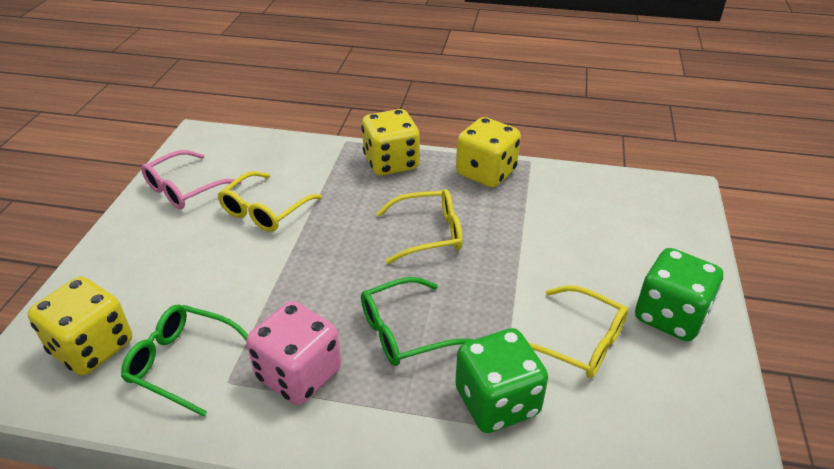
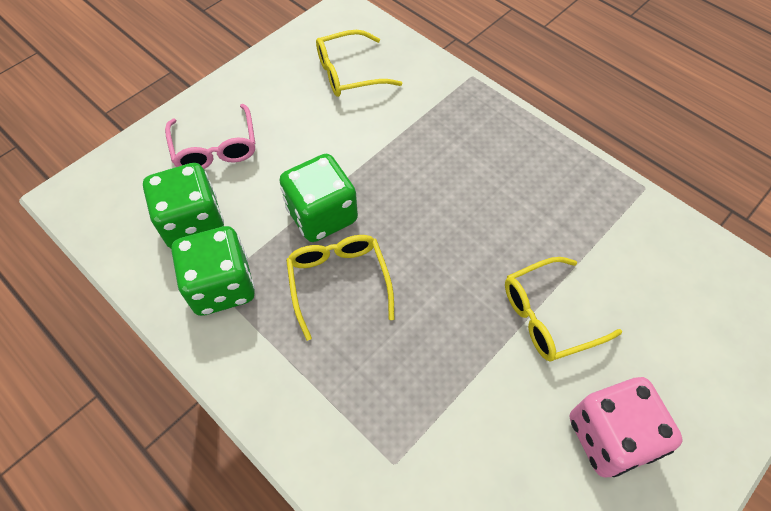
green dice: 2 -> 3
green glasses: 2 -> 0
yellow dice: 3 -> 0

